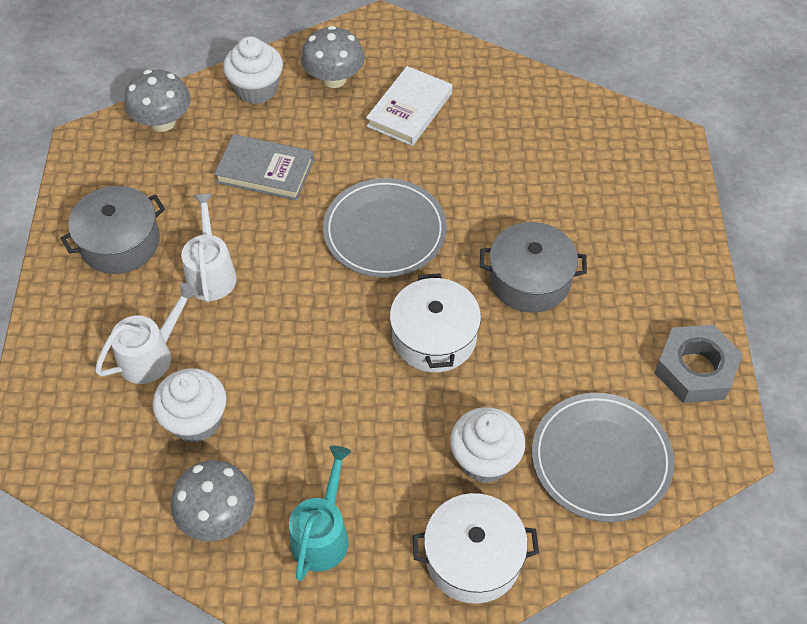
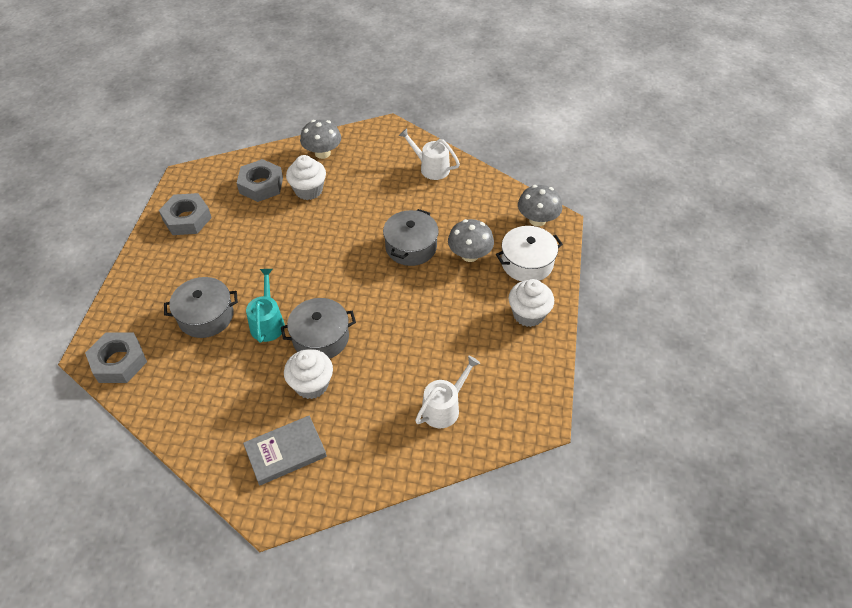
grey nut: 1 -> 3
grey plate: 2 -> 0
grey pot: 2 -> 3
white book: 1 -> 0
white pot: 2 -> 1

